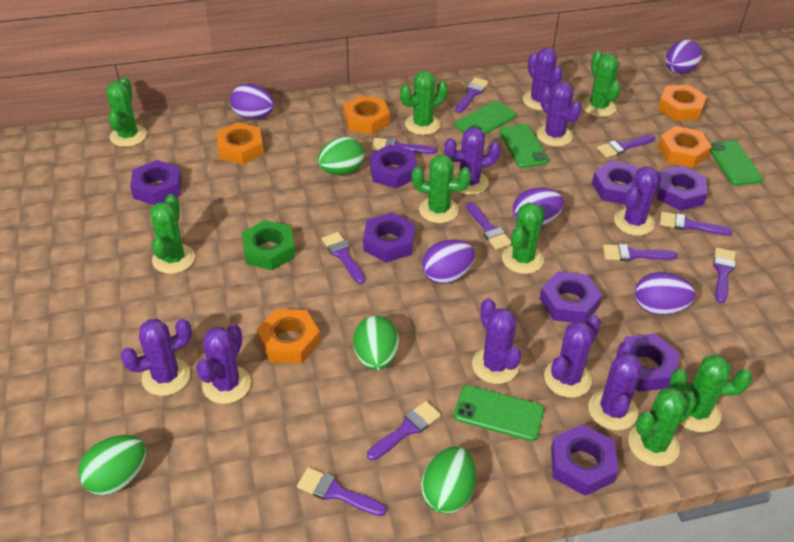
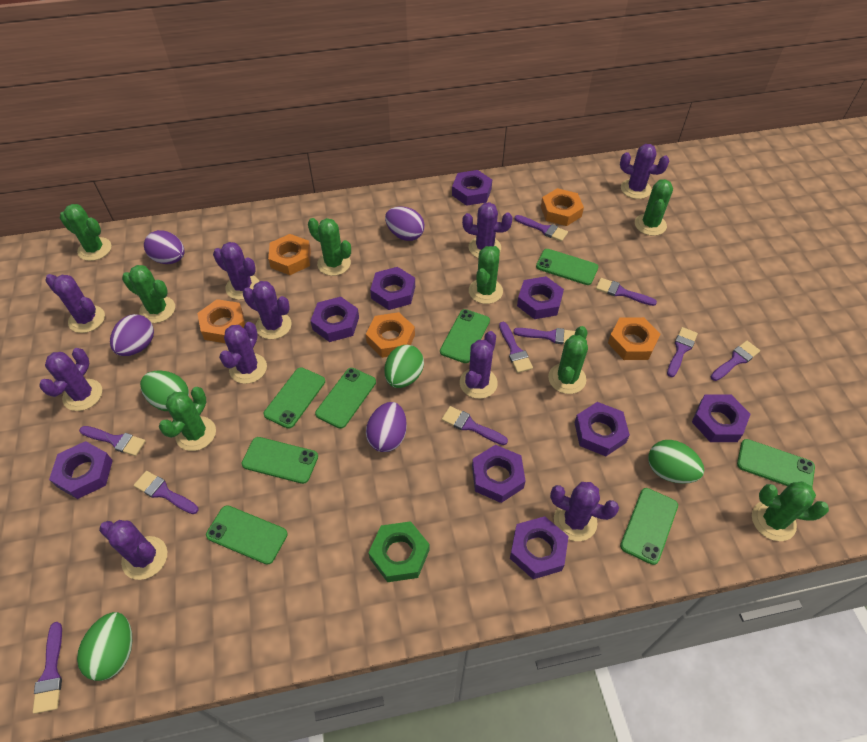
green phone: 4 -> 8
purple cactus: 9 -> 10
purple egg: 5 -> 4
purple nut: 8 -> 9

